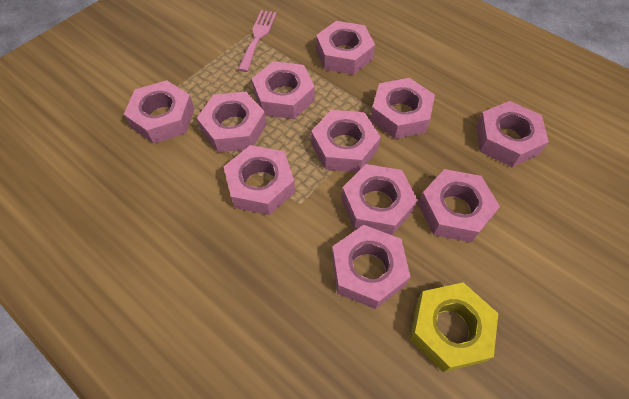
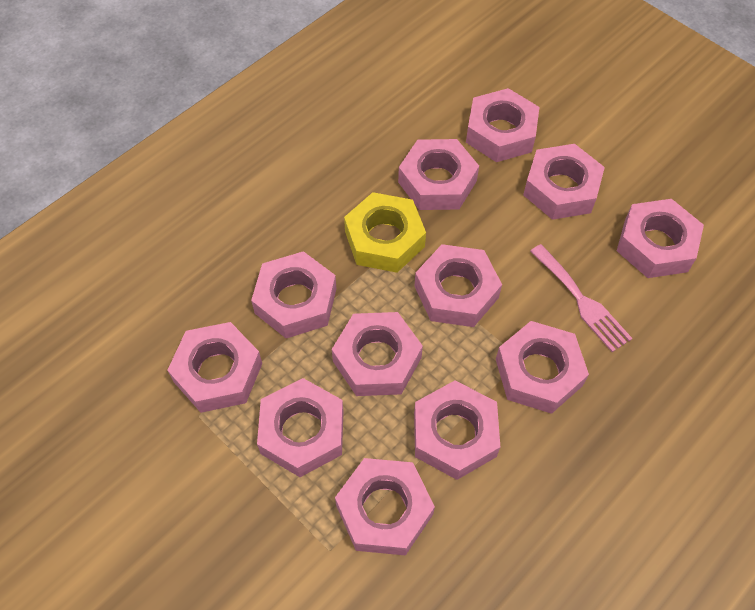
pink nut: 11 -> 12

